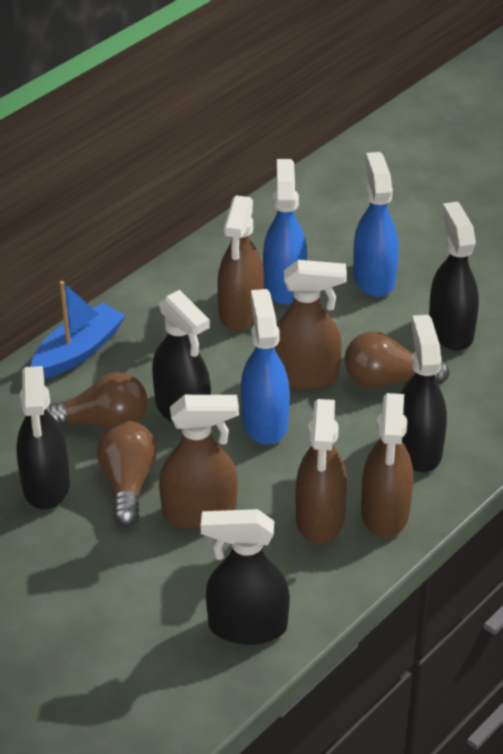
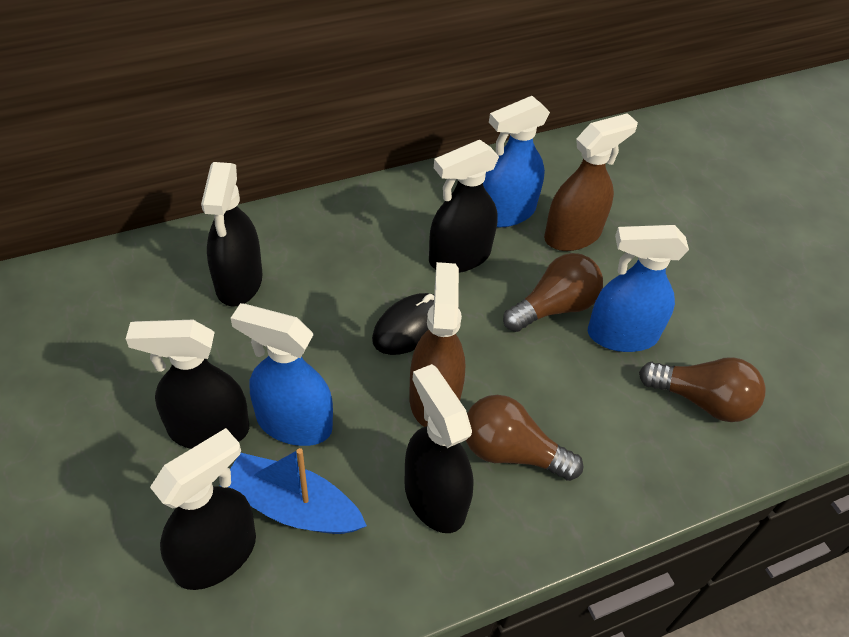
black mouse: 0 -> 1
brown spray bottle: 5 -> 2

